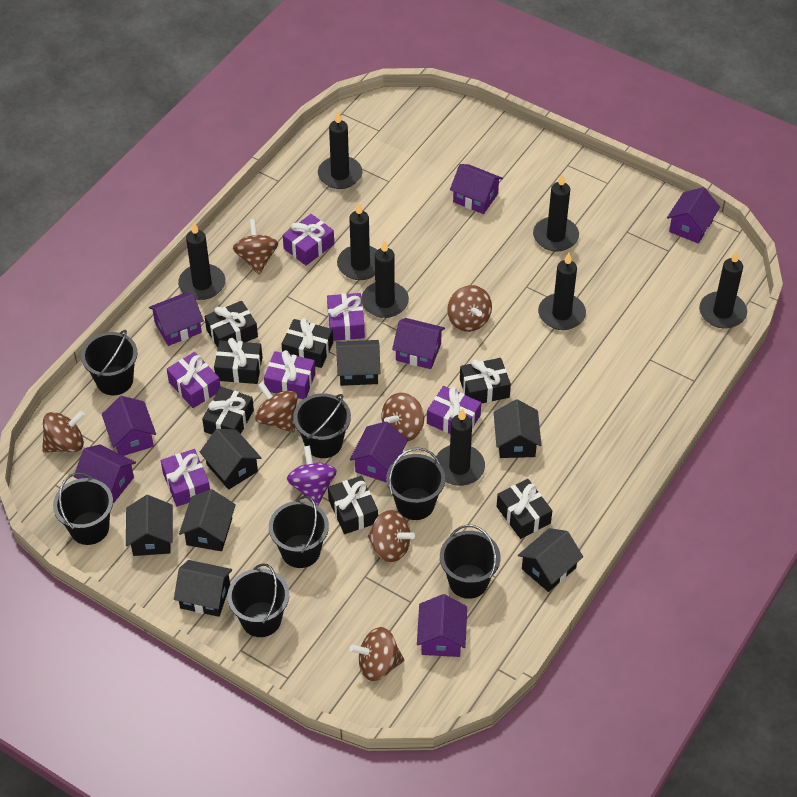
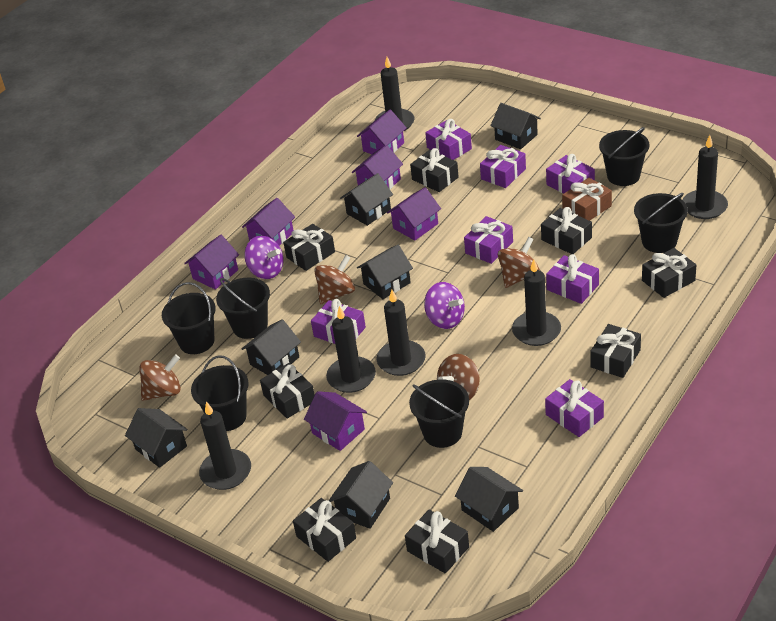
black bucket: 7 -> 6
black candle: 8 -> 6
black gift: 7 -> 8
brown gift: 0 -> 1
brown spinning top: 7 -> 4
purple gift: 6 -> 7
purple house: 8 -> 6
purple spinning top: 1 -> 2

